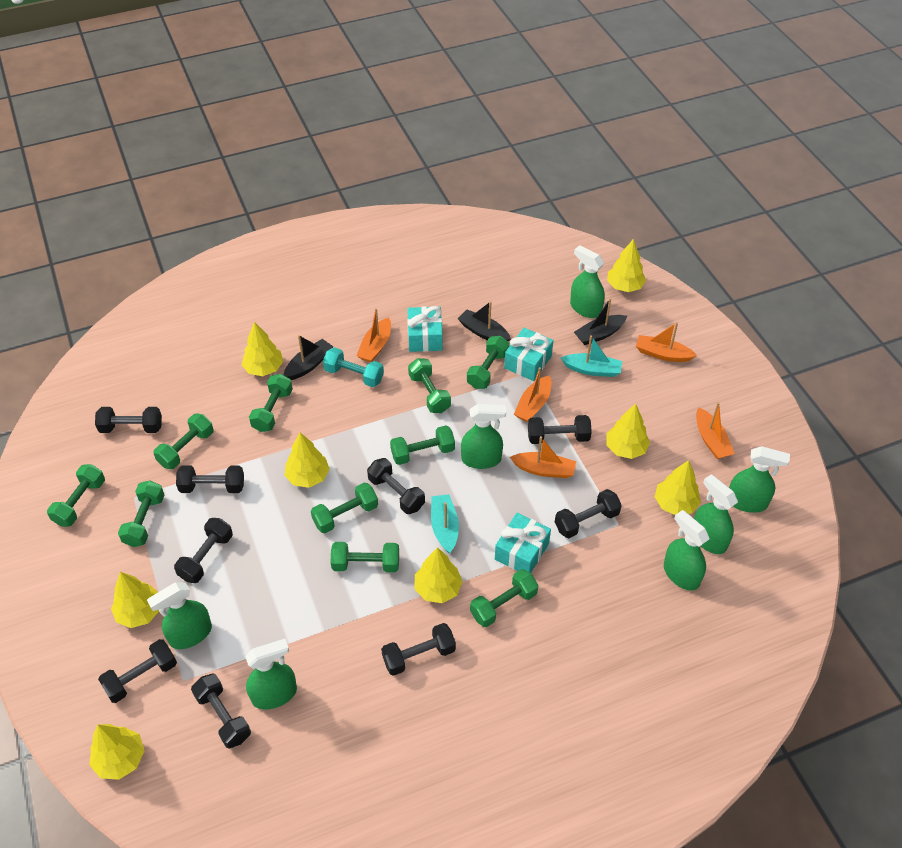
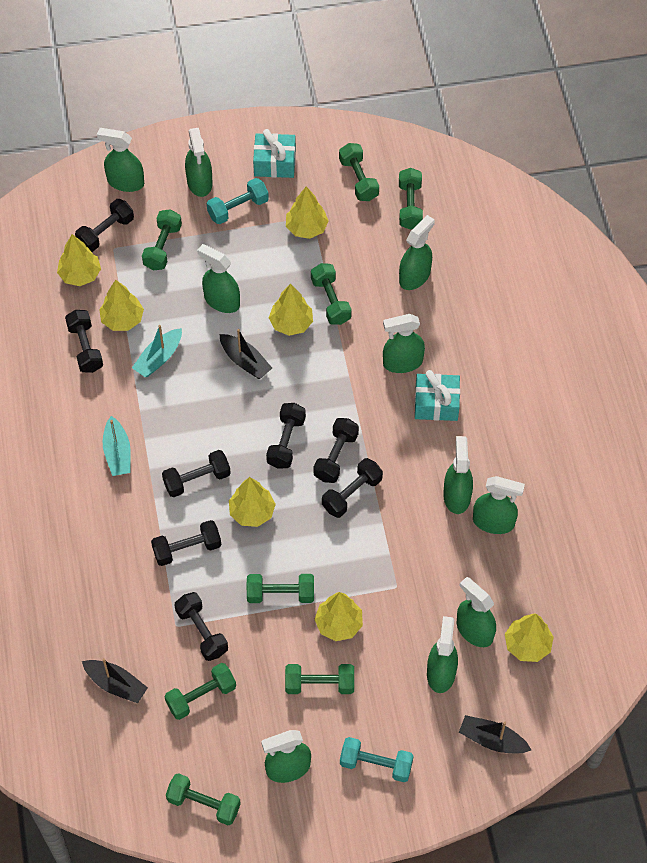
black dumbbell: 9 -> 8
green dumbbell: 10 -> 8
green spray bottle: 7 -> 10
orange boat: 5 -> 0
turquoise dumbbell: 1 -> 2
turquoise gift: 3 -> 2
yellow tree: 8 -> 7

